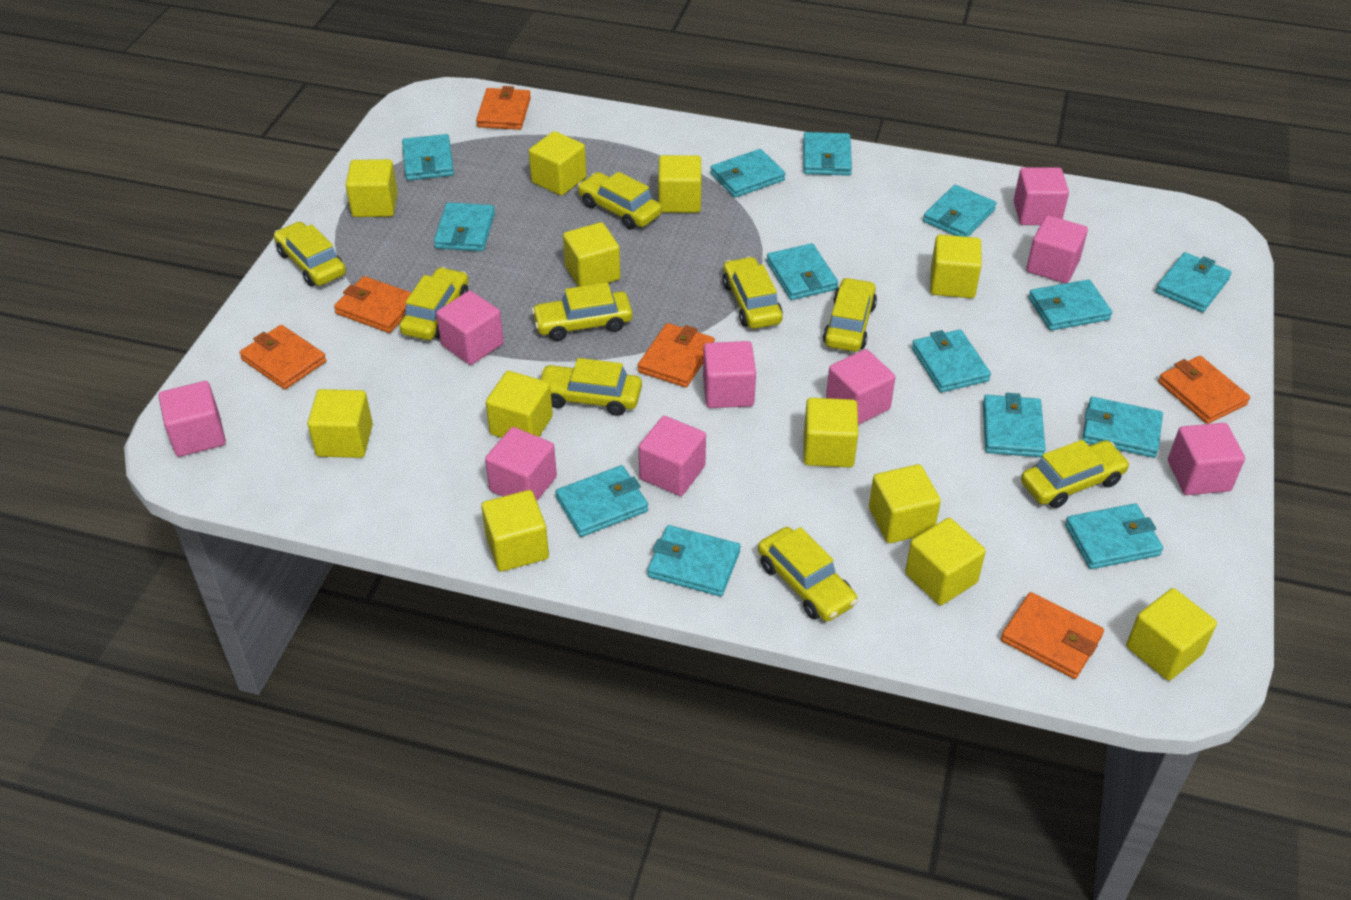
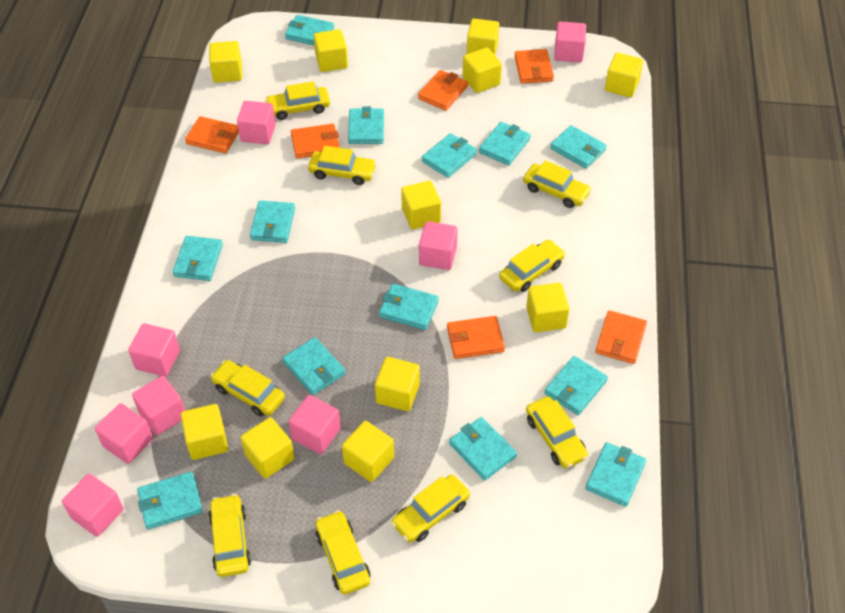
pink cube: 9 -> 8
turquoise wallet: 14 -> 13
yellow cube: 12 -> 11

